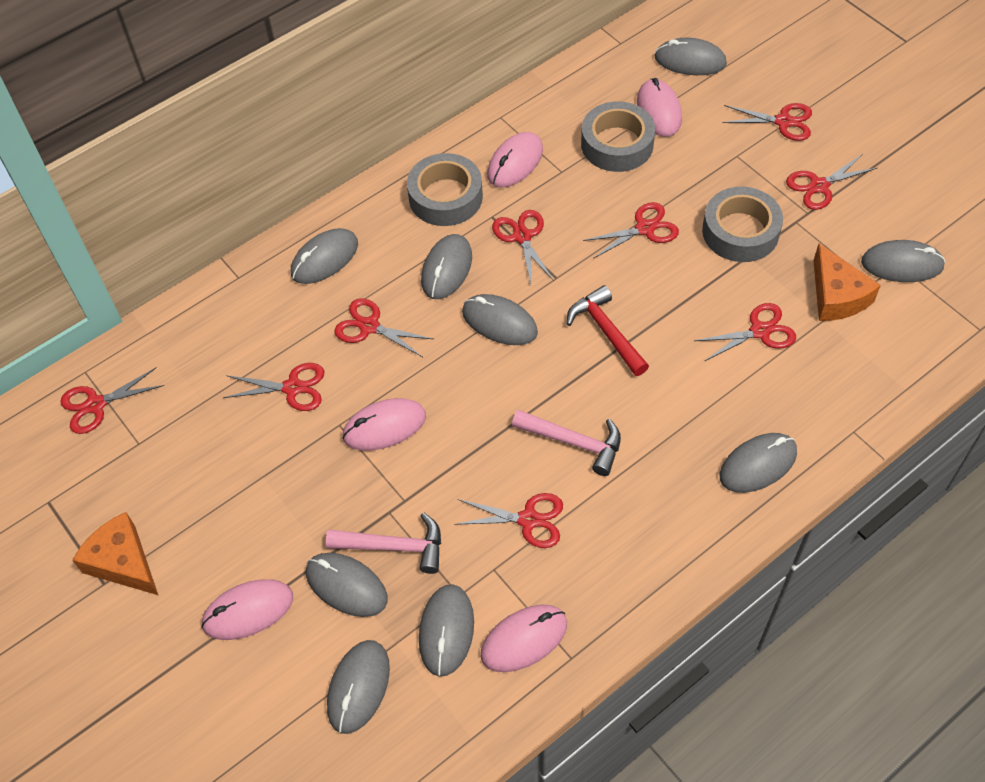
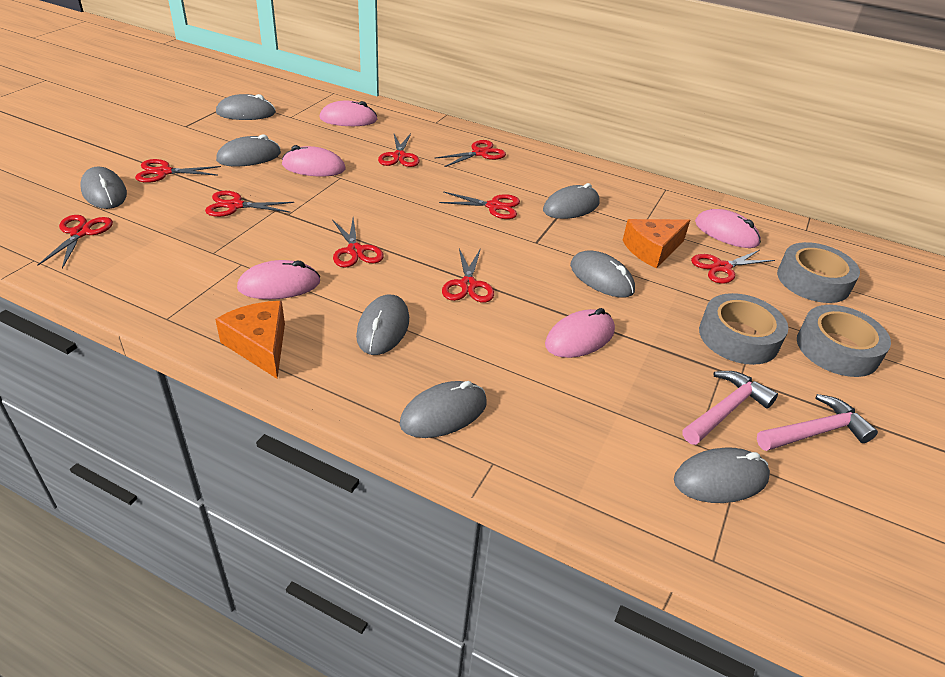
grey mouse: 9 -> 8
red hammer: 1 -> 0

